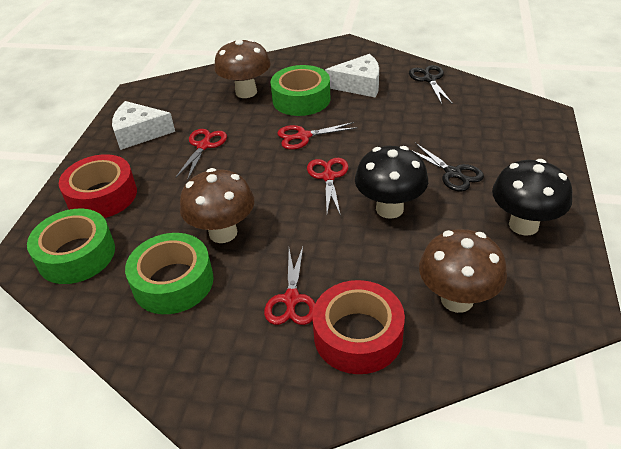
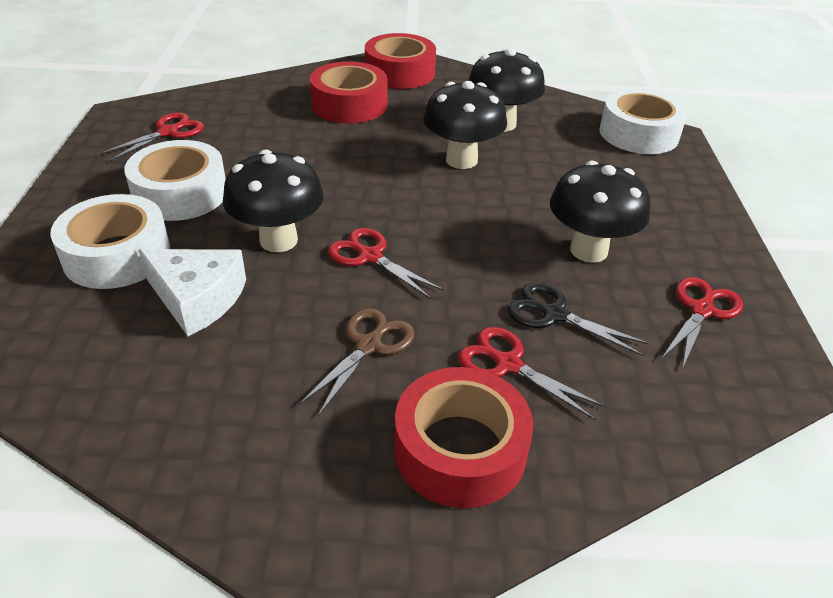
black mushroom: 2 -> 4
black scissors: 2 -> 1
brown mushroom: 3 -> 0
brown scissors: 0 -> 1
green tape: 3 -> 0
red tape: 2 -> 3
white cheese: 2 -> 1
white tape: 0 -> 3

